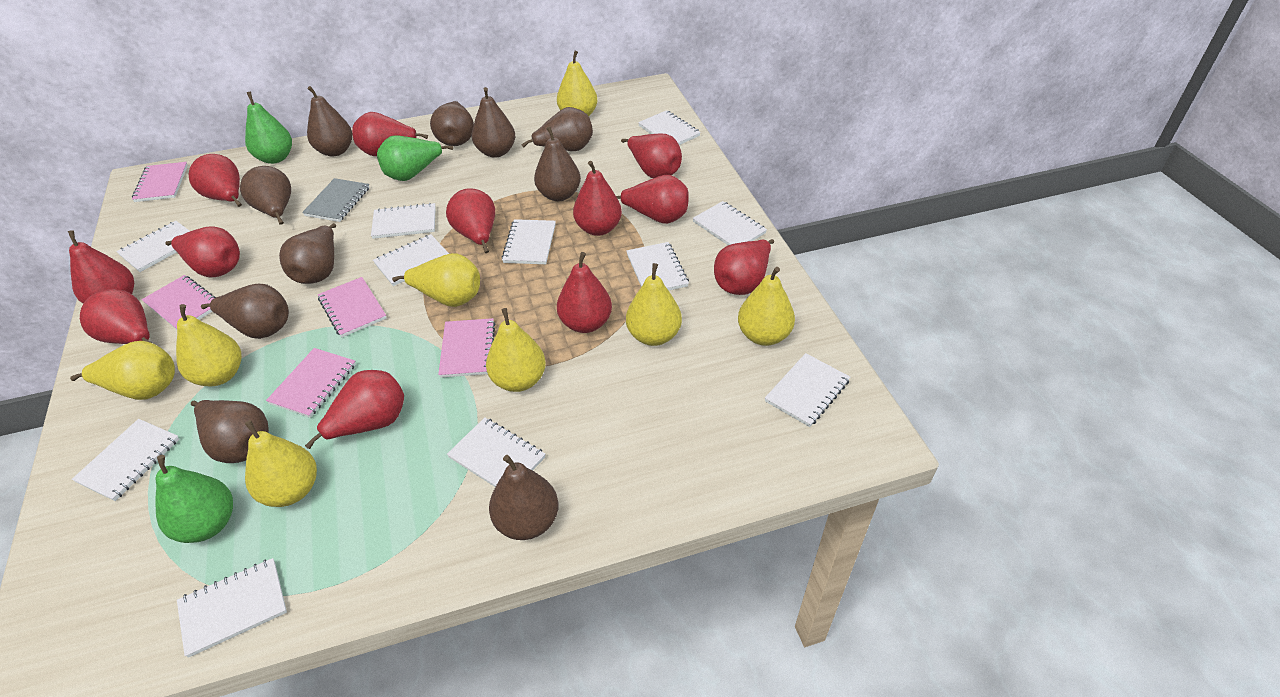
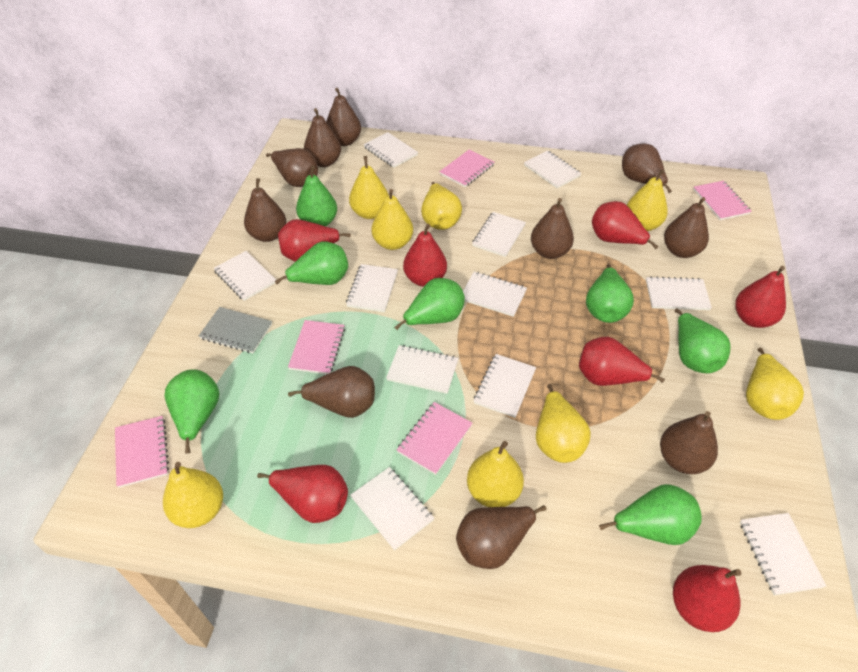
green pear: 3 -> 7
red pear: 12 -> 7

